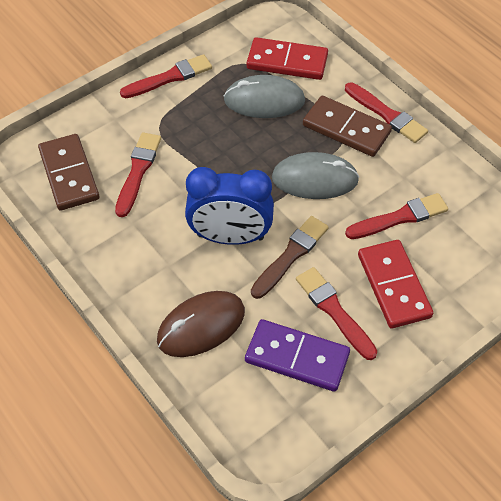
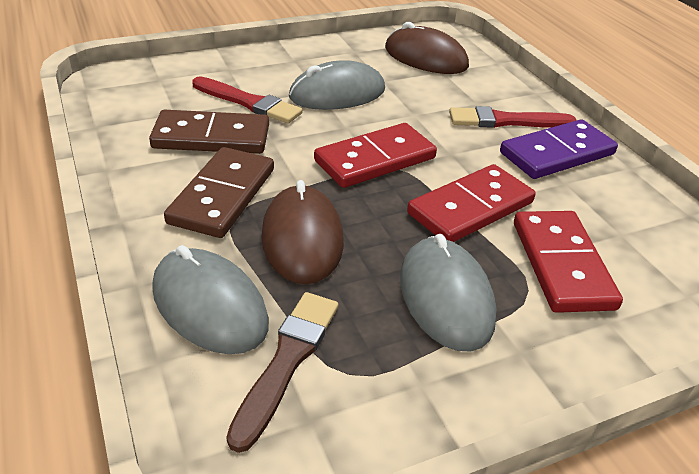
blue clock: 1 -> 0
brown mouse: 1 -> 2
grey mouse: 2 -> 3
red brush: 5 -> 2
red domino: 2 -> 3

